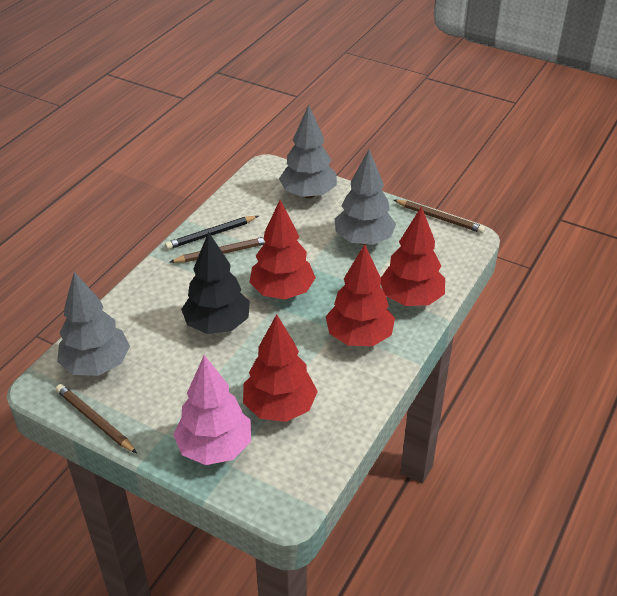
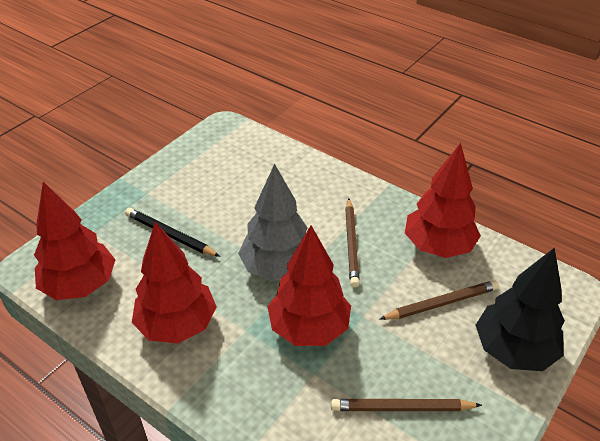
grey tree: 3 -> 1
pink tree: 1 -> 0

